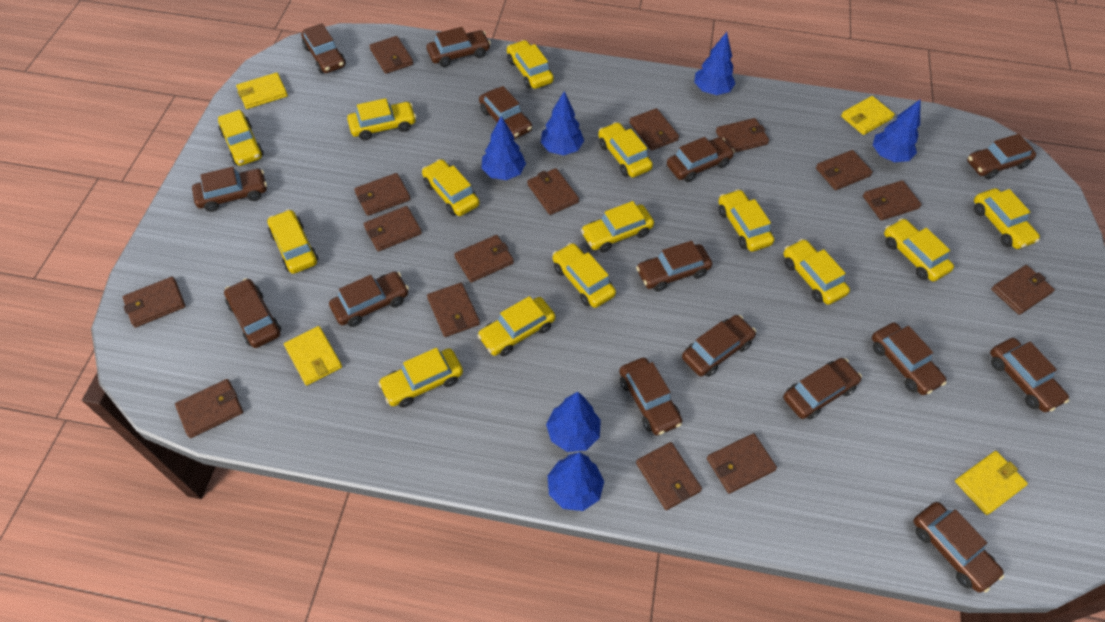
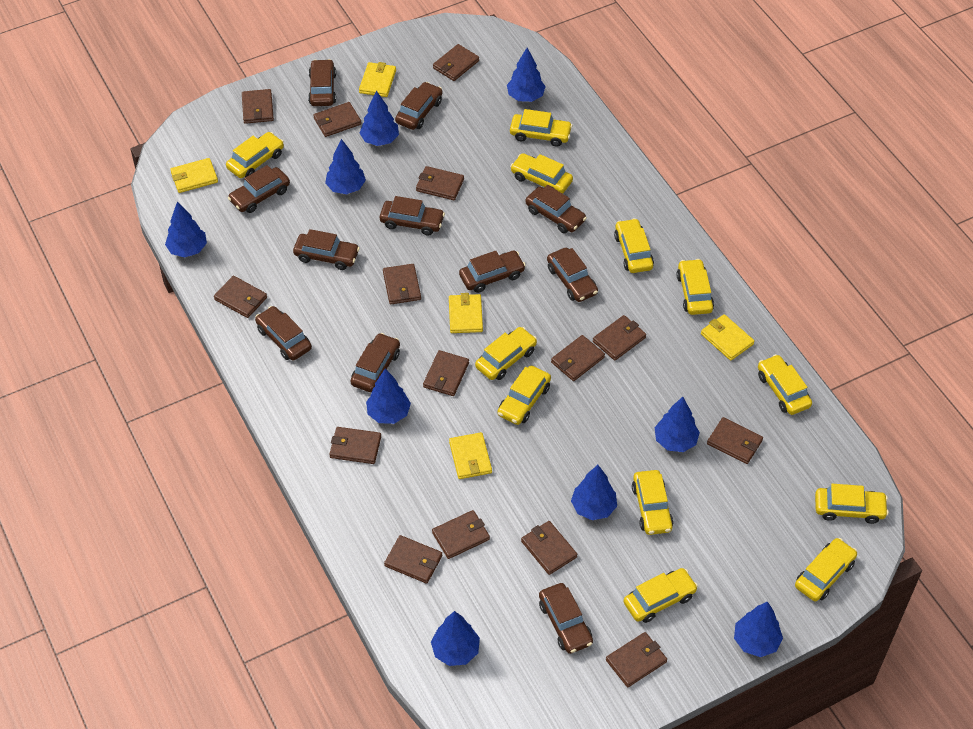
blue tree: 6 -> 9
brown car: 15 -> 11
yellow car: 14 -> 12
yellow wallet: 4 -> 5

